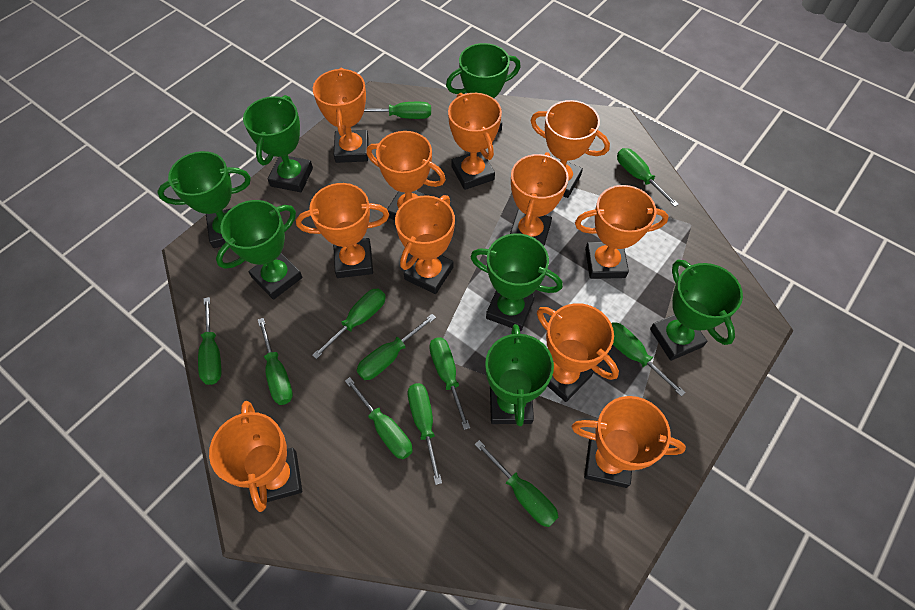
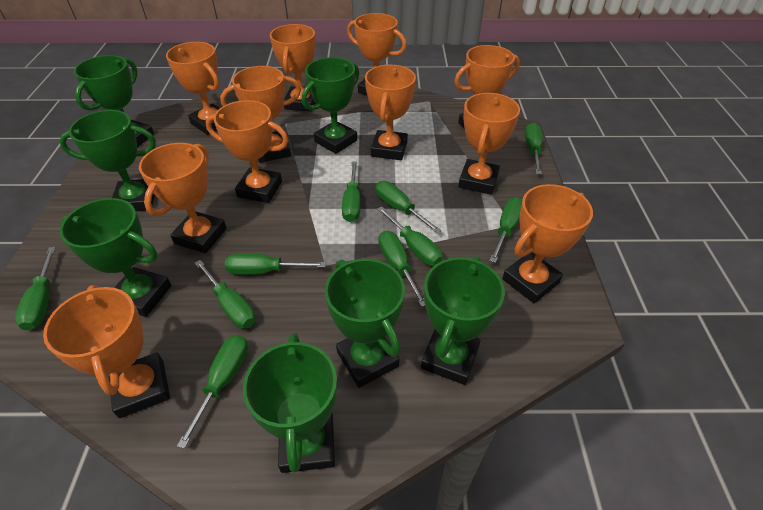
green screwdriver: 11 -> 10

